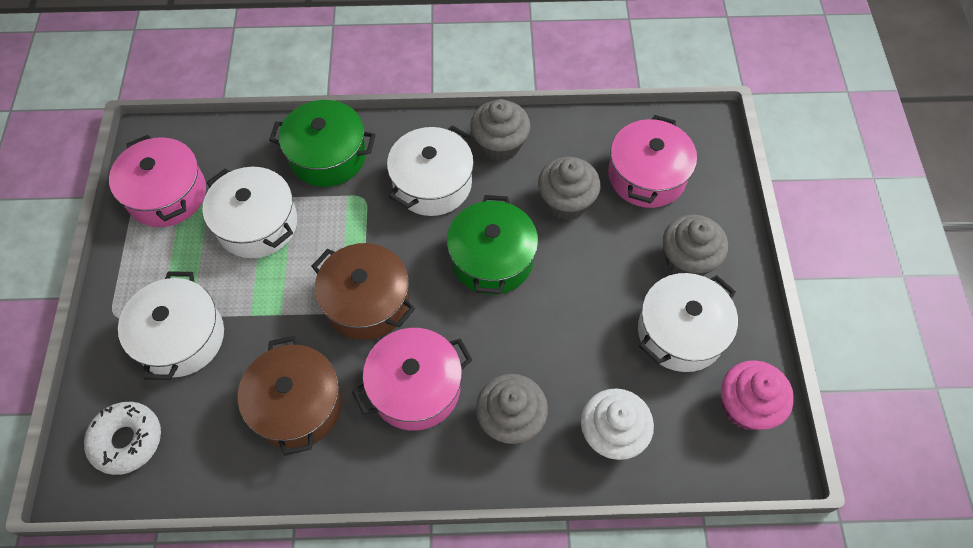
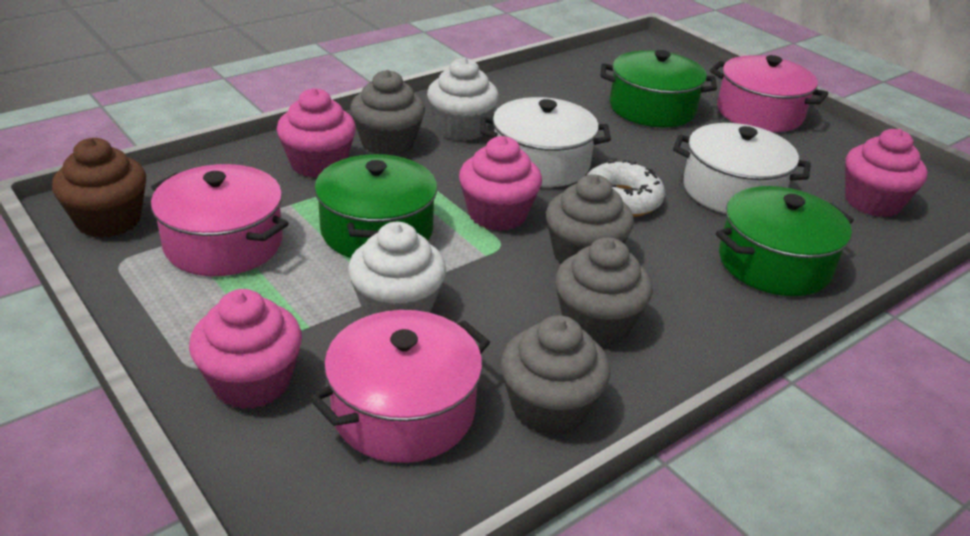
brown cupcake: 0 -> 1
brown pot: 2 -> 0
green pot: 2 -> 3
pink cupcake: 1 -> 4
white cupcake: 1 -> 2
white pot: 4 -> 2

